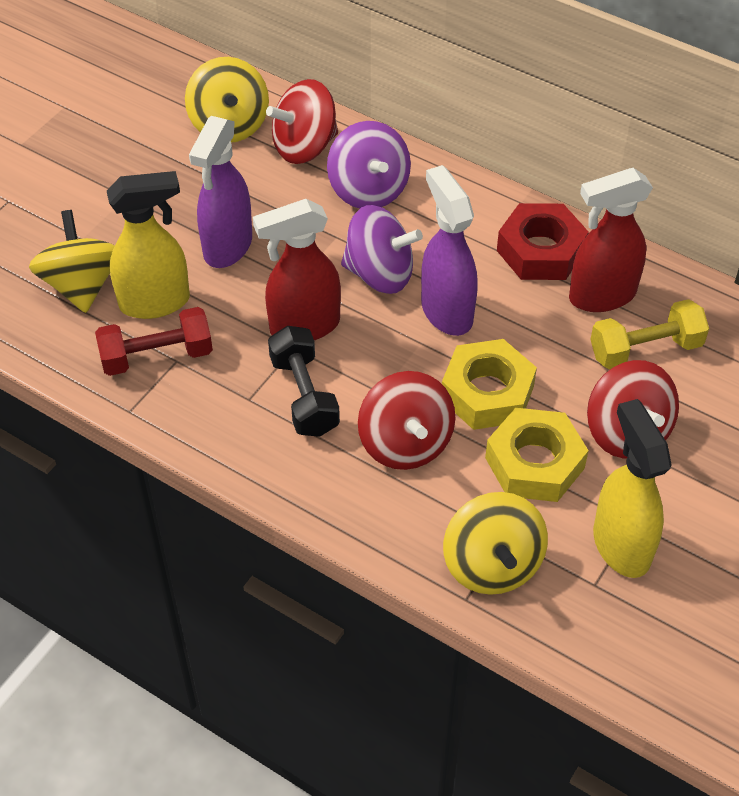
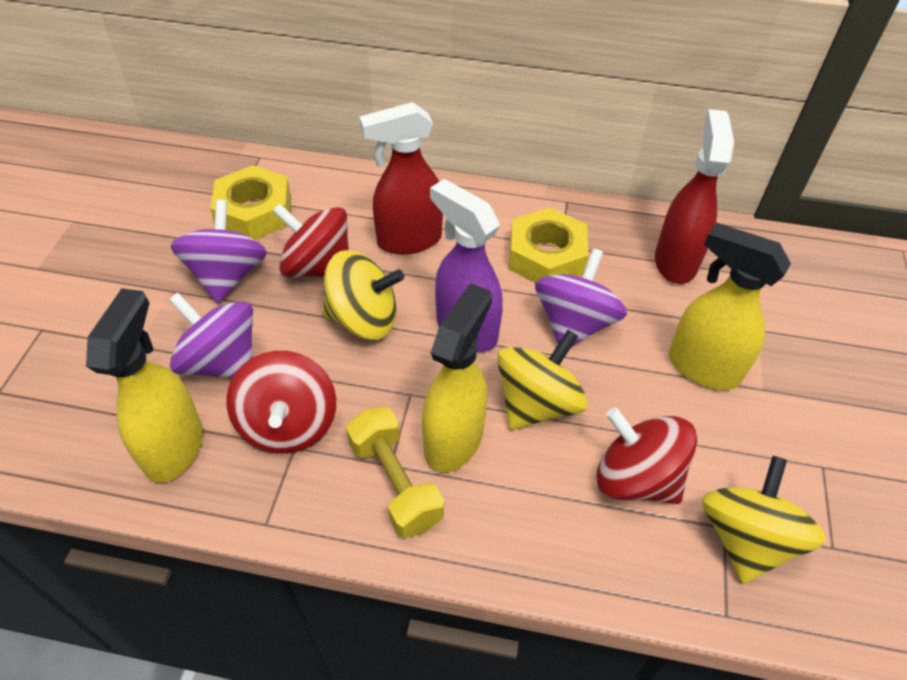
black dumbbell: 1 -> 0
purple spinning top: 2 -> 3
purple spray bottle: 2 -> 1
red dumbbell: 1 -> 0
red nut: 1 -> 0
yellow spray bottle: 2 -> 3

